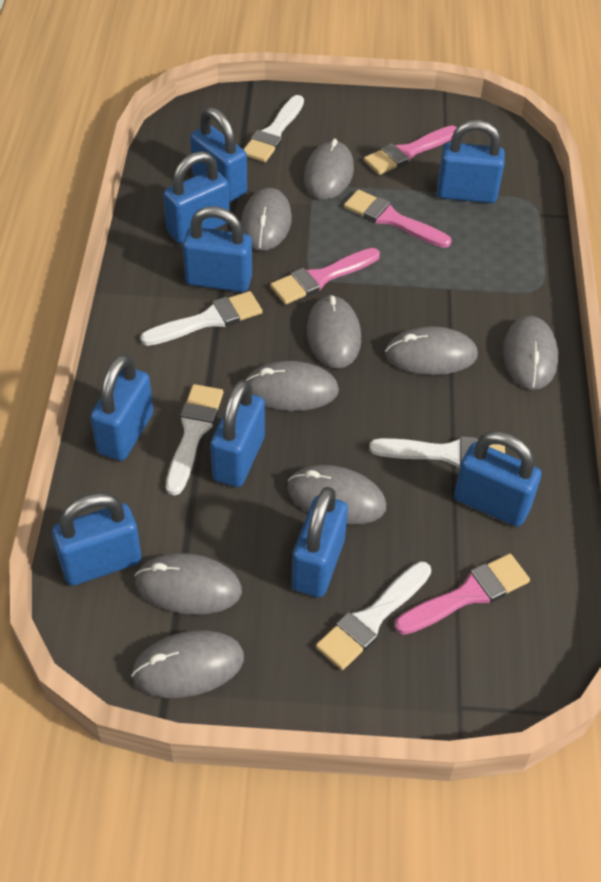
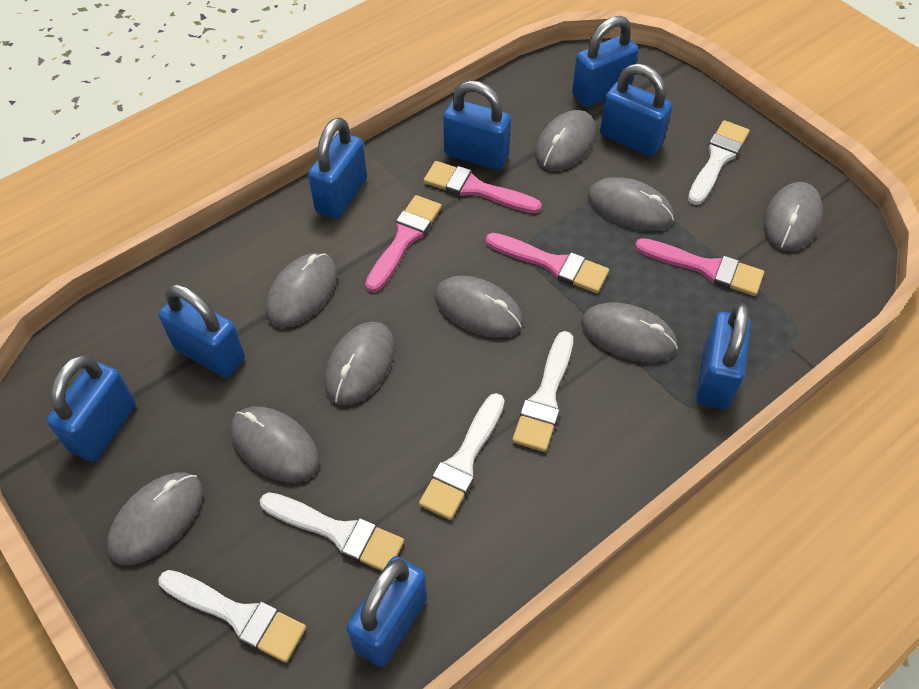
blue padlock: 9 -> 8

